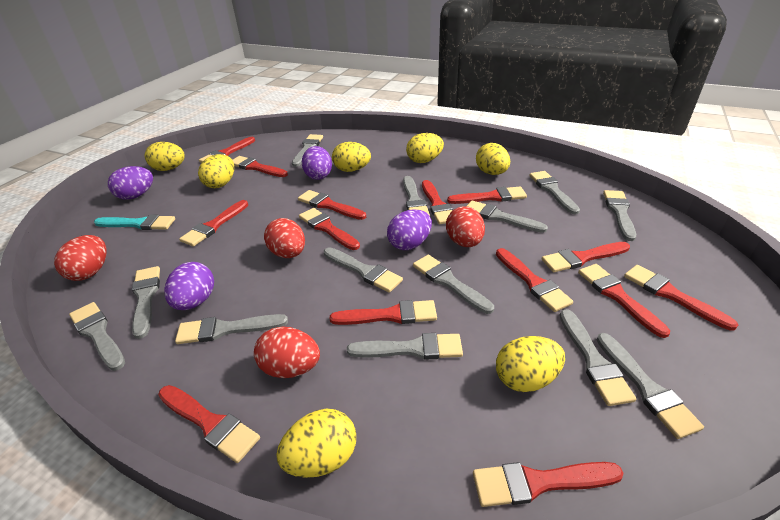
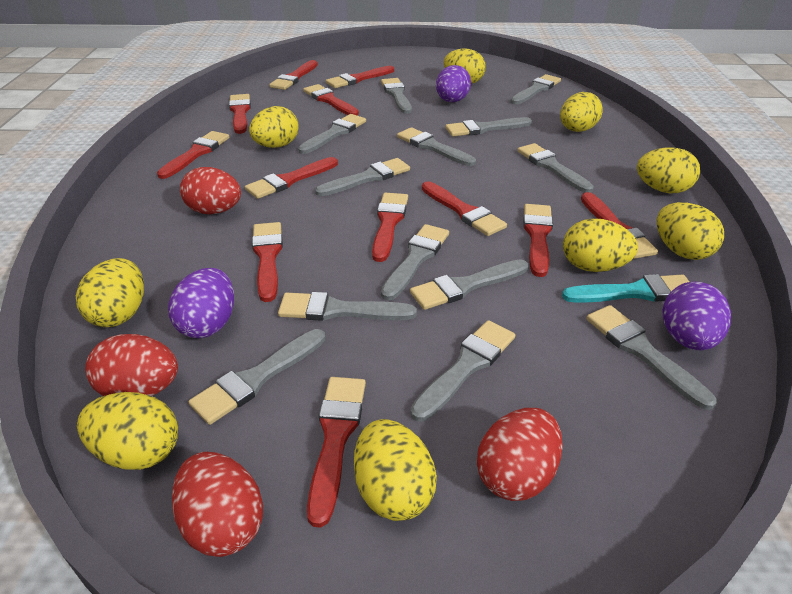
purple egg: 4 -> 3
red brush: 14 -> 12
yellow egg: 7 -> 9

